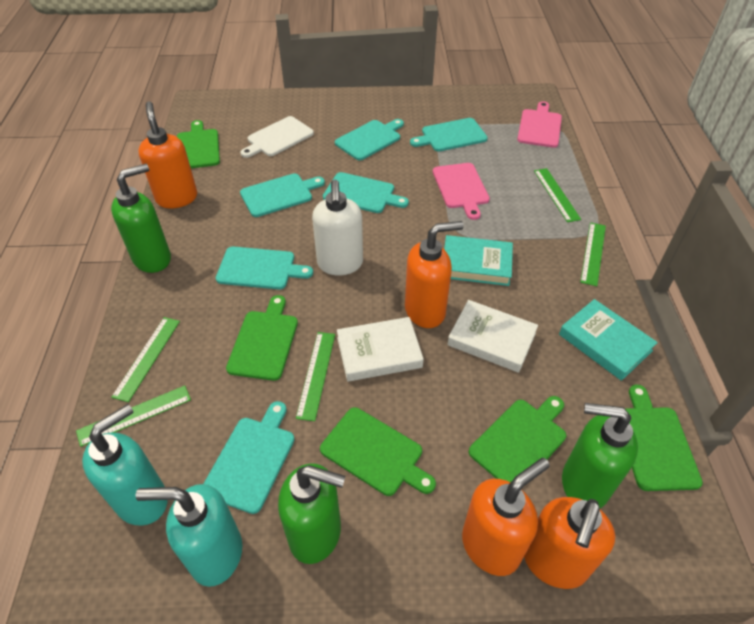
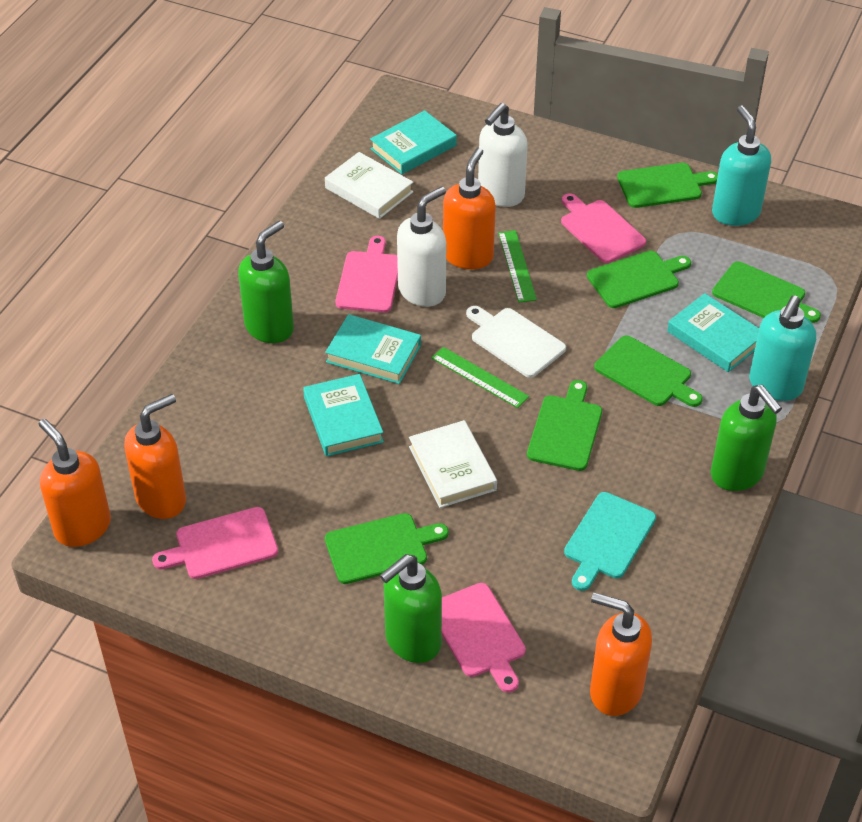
green cutting board: 5 -> 6
green ruler: 5 -> 2
pink cutting board: 2 -> 4
turquoise book: 2 -> 4
turquoise cutting board: 6 -> 1
white soap dispenser: 1 -> 2

